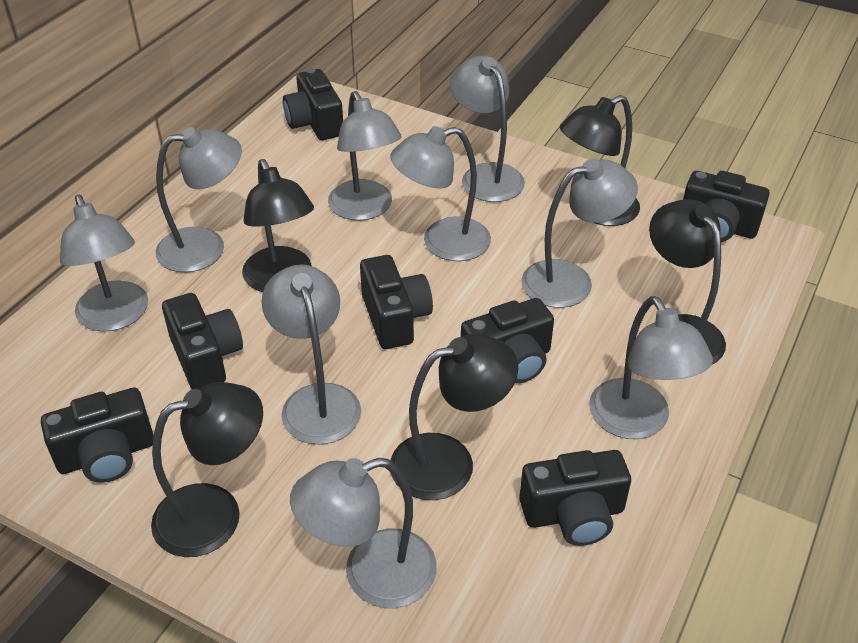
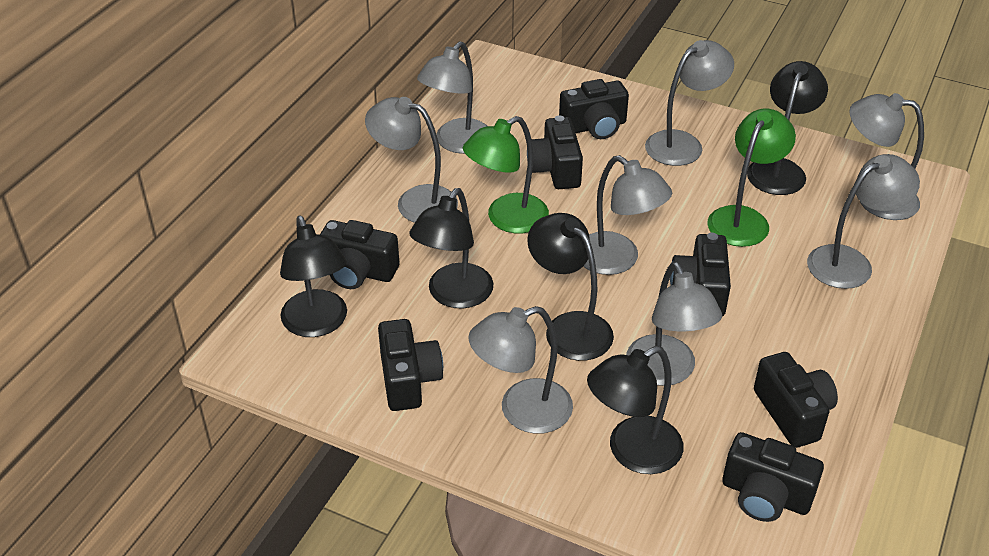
green lamp: 0 -> 2
grey lamp: 9 -> 8

